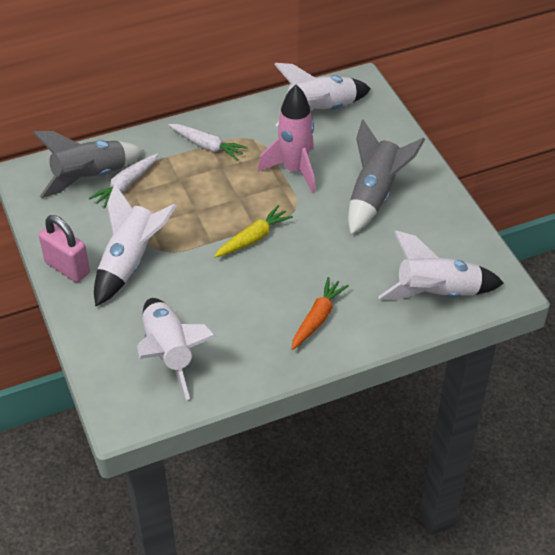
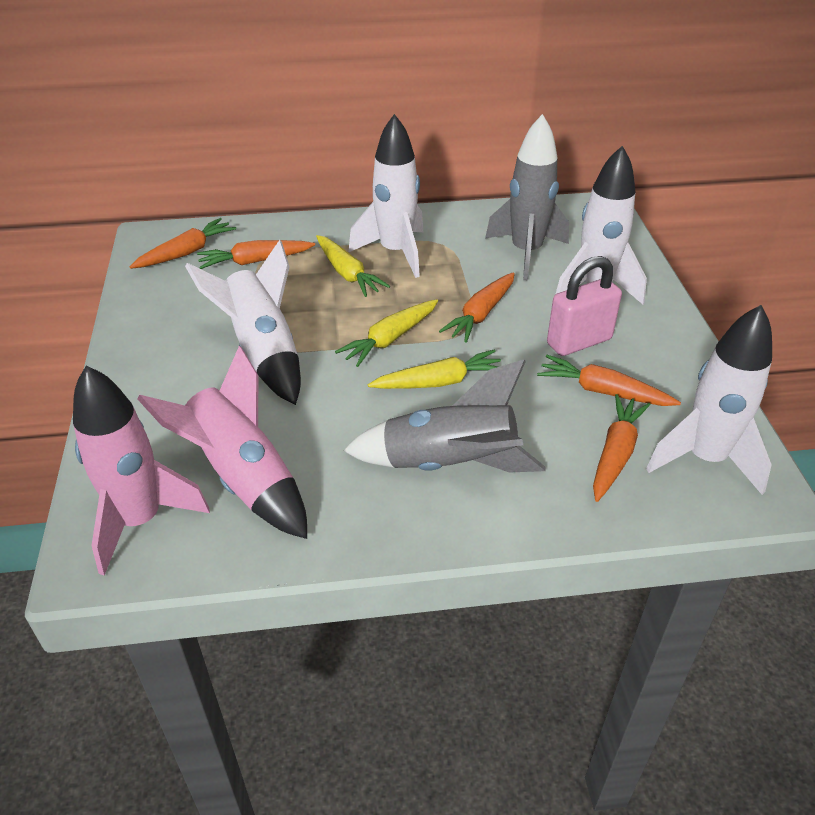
orange carrot: 1 -> 5
pink rocket: 1 -> 2
white carrot: 2 -> 0
yellow carrot: 1 -> 3

